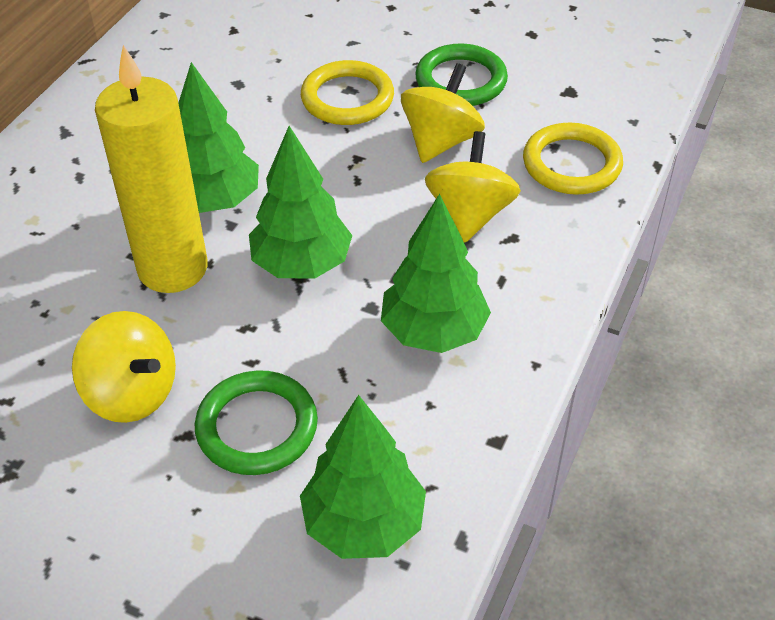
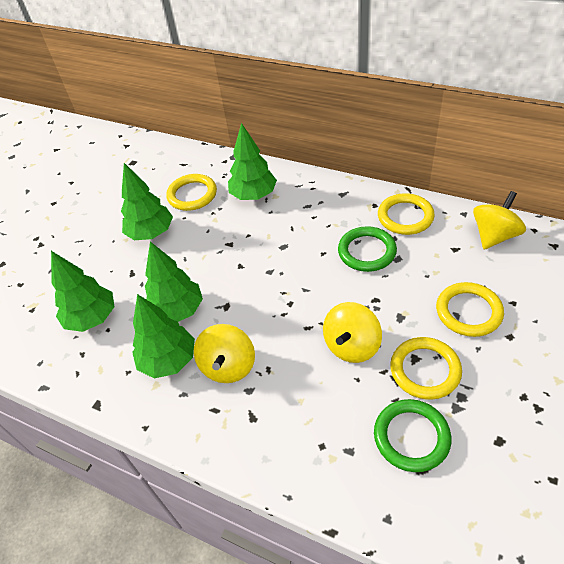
green tree: 4 -> 5
yellow candle: 1 -> 0
yellow ring: 2 -> 4

